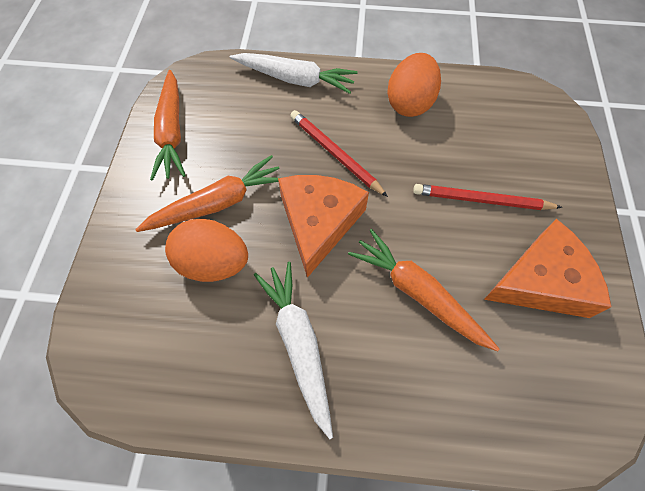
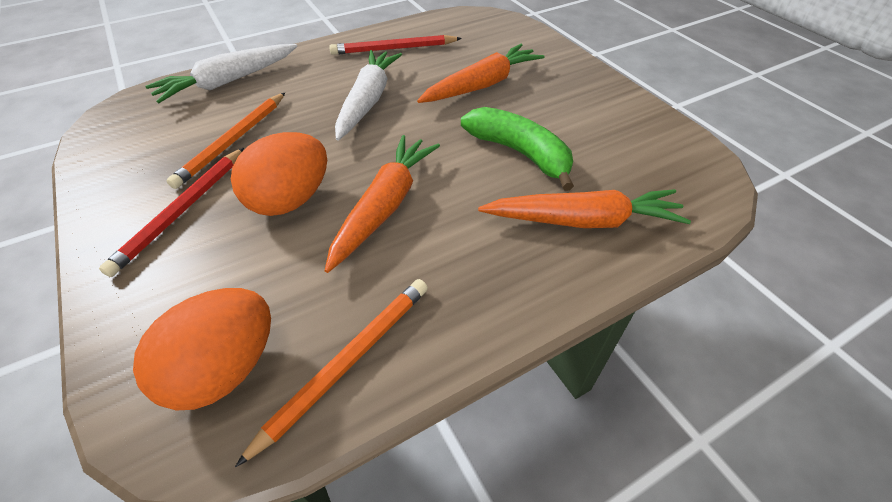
green banana: 0 -> 1
orange cheese: 2 -> 0
orange pencil: 0 -> 2

